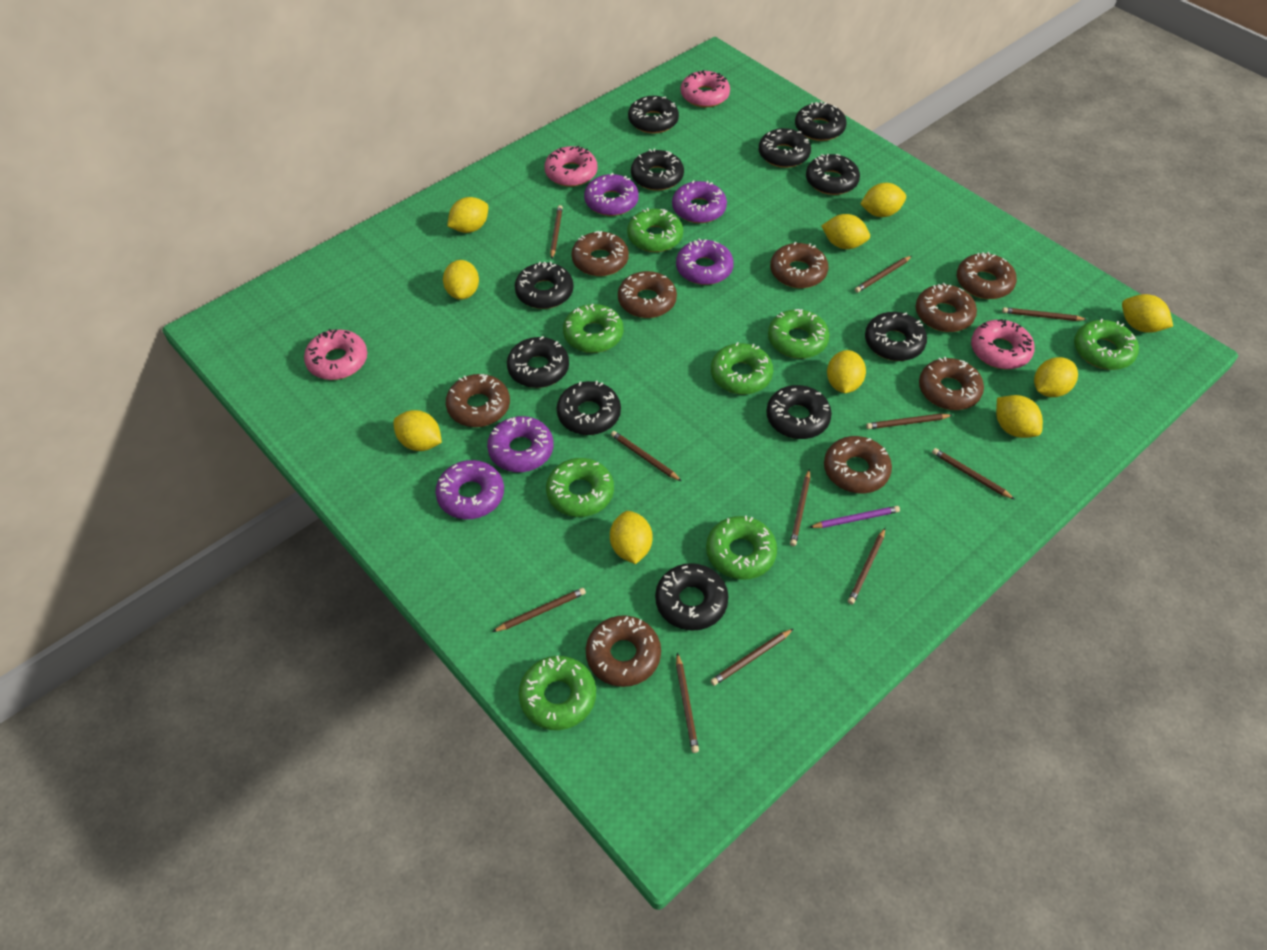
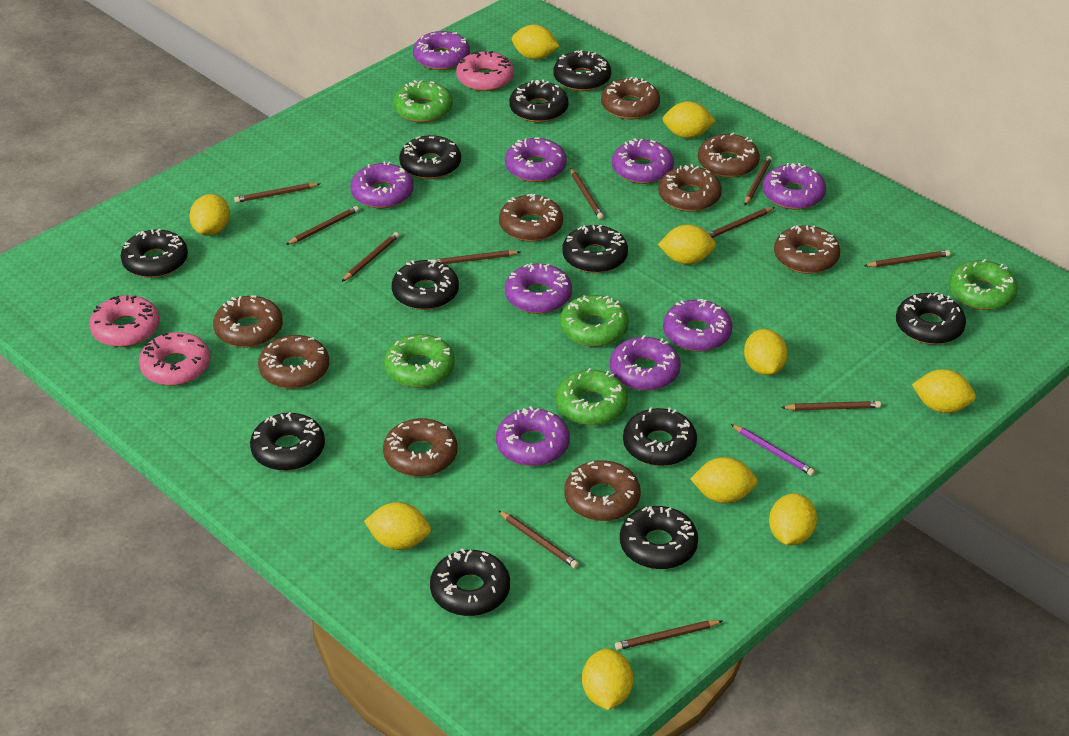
green donut: 8 -> 5
pink donut: 4 -> 3
purple donut: 5 -> 9

